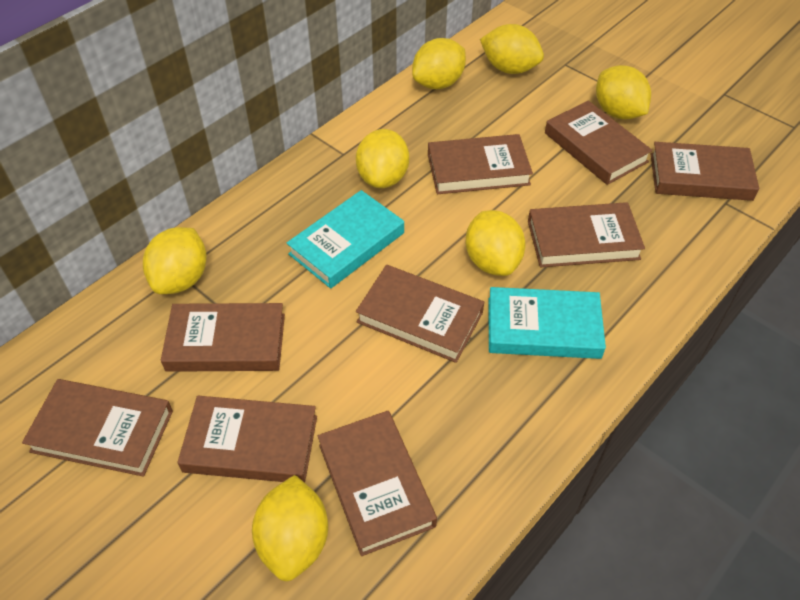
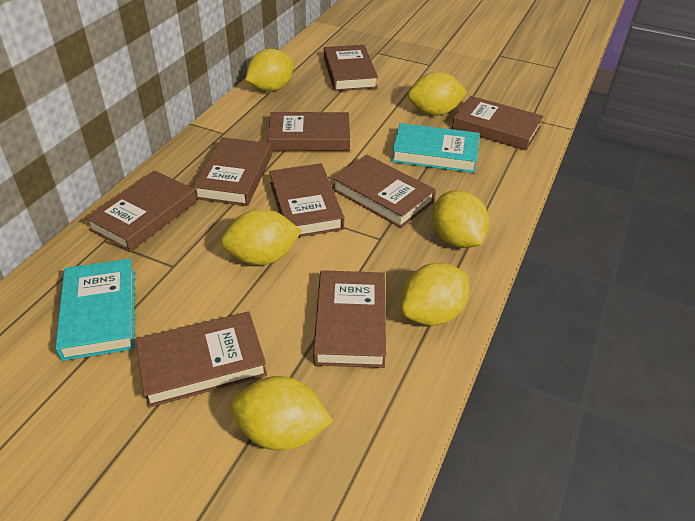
yellow lemon: 7 -> 6

